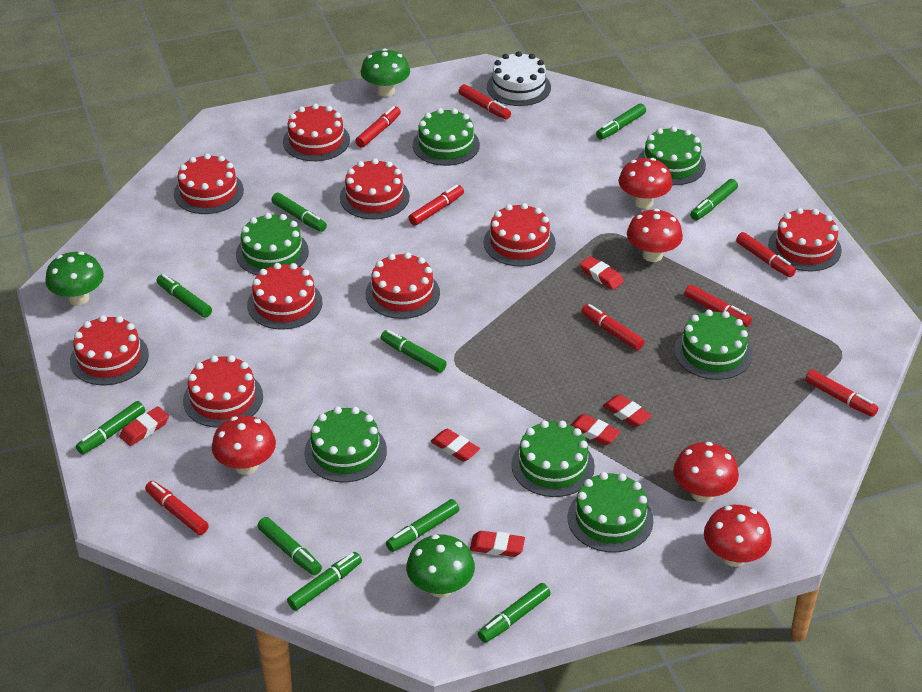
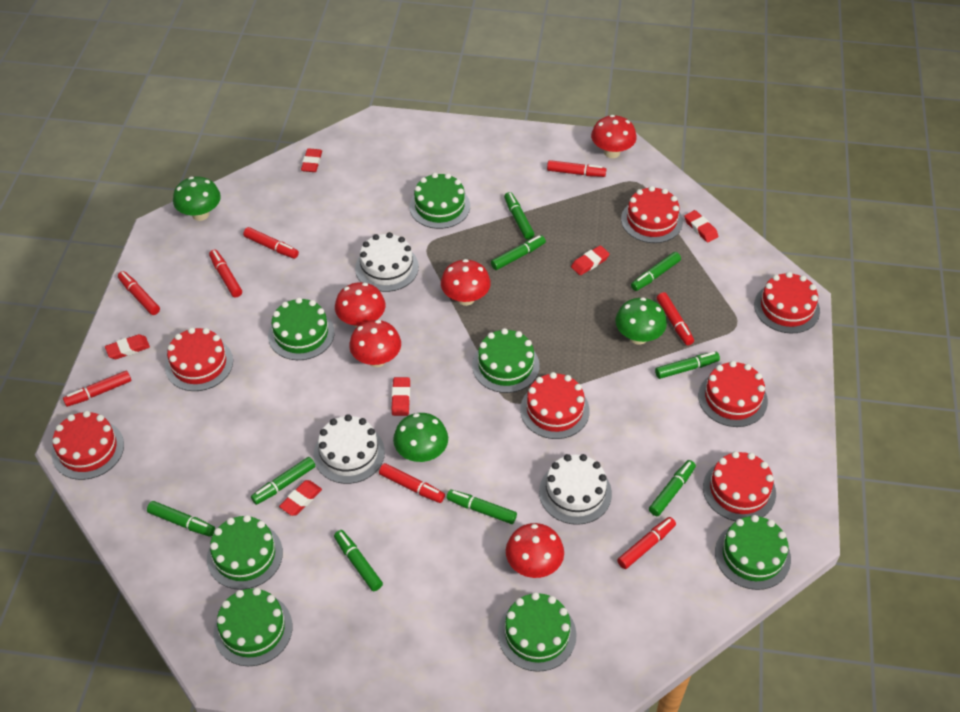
green marker: 10 -> 9
red cake: 9 -> 7
white cake: 1 -> 3

